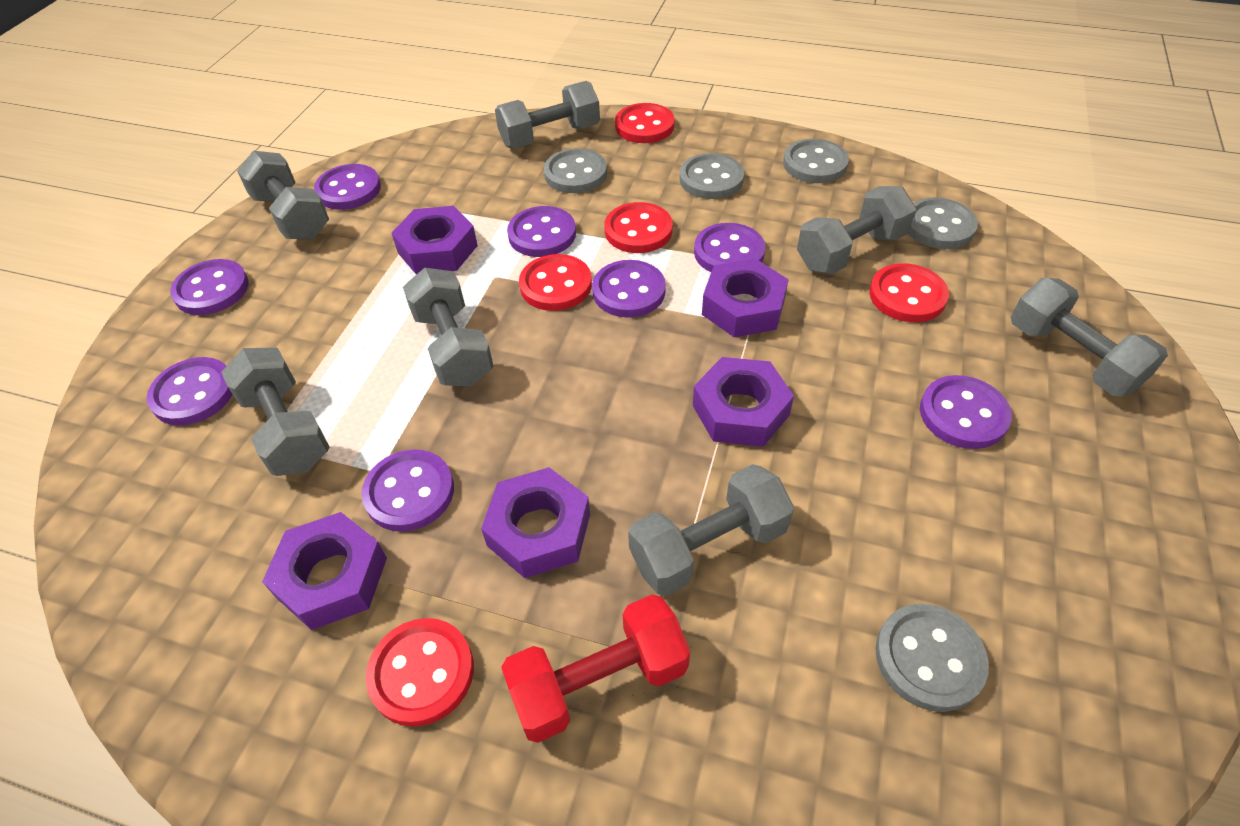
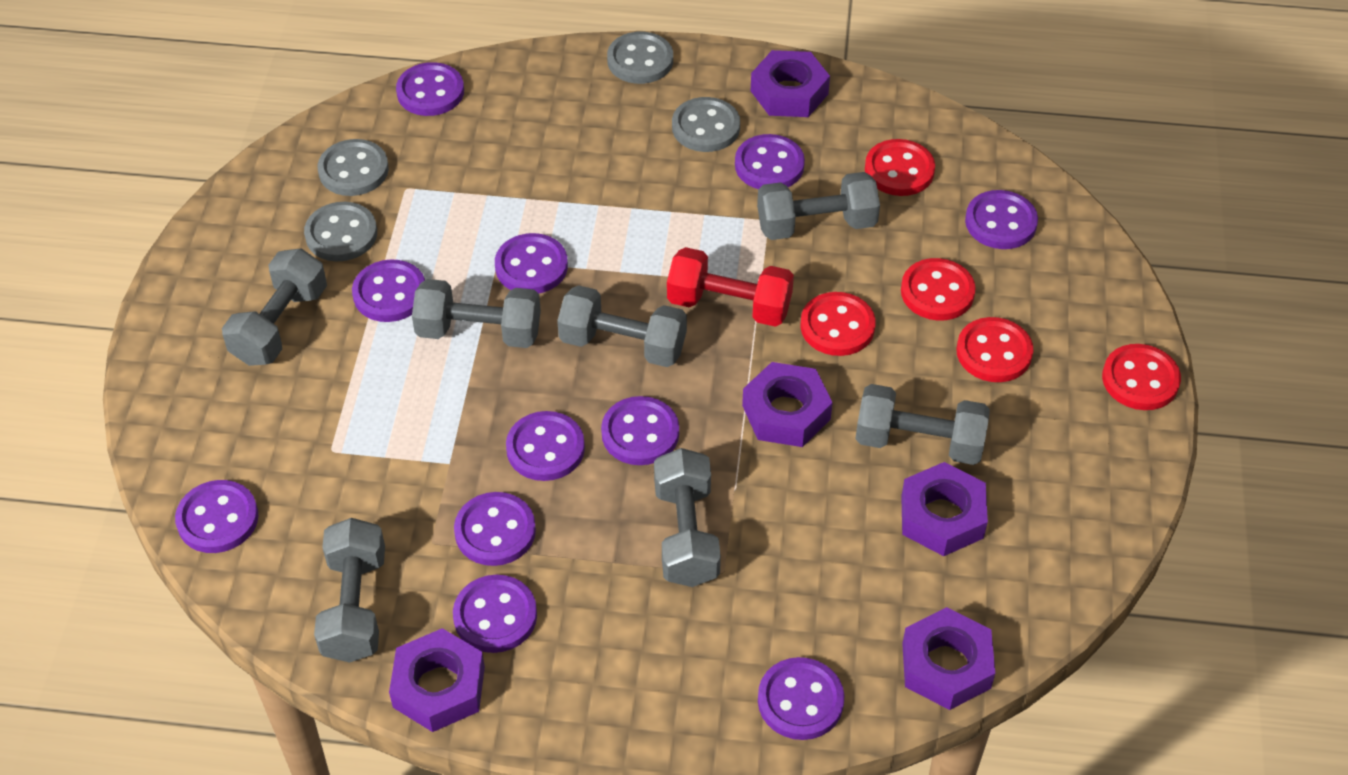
grey button: 5 -> 4
purple button: 8 -> 11

